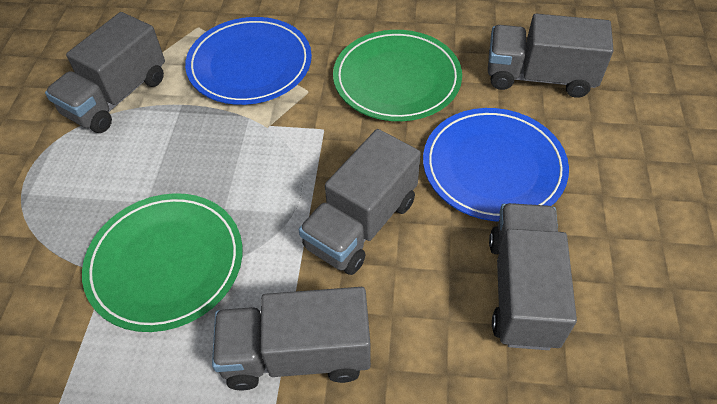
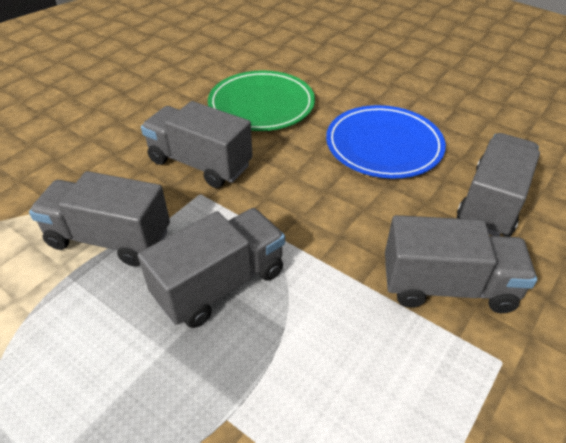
blue plate: 2 -> 1
green plate: 2 -> 1

